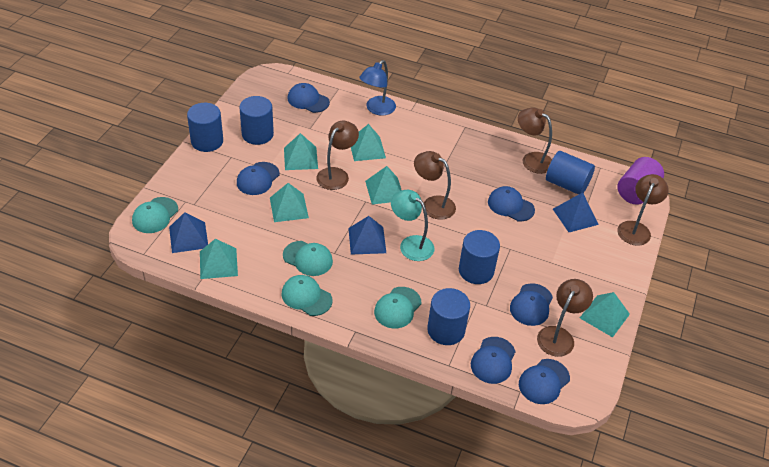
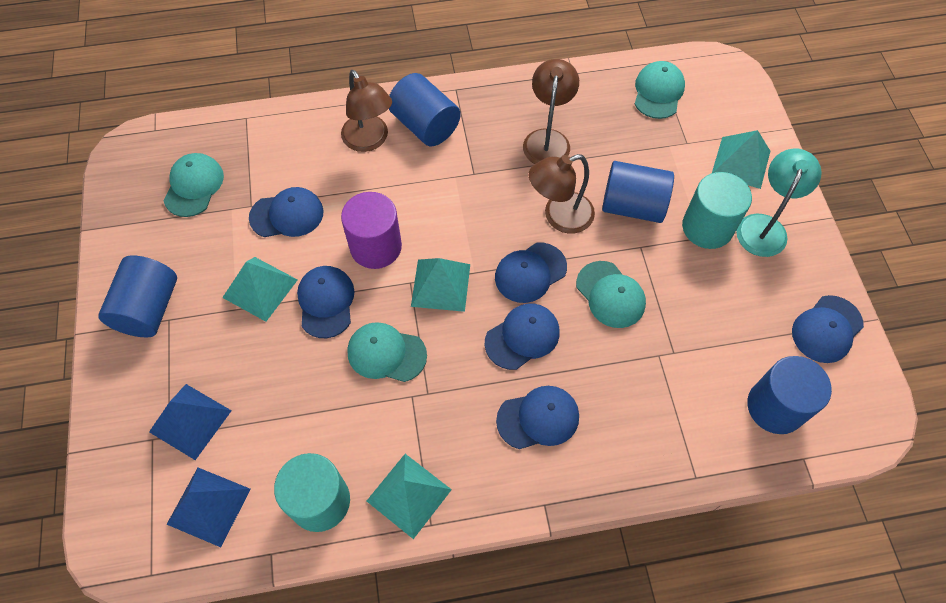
blue cylinder: 5 -> 4
blue lamp: 1 -> 0
blue pyramid: 3 -> 2
brown lamp: 5 -> 3
turquoise cylinder: 0 -> 2
turquoise pyramid: 6 -> 4

